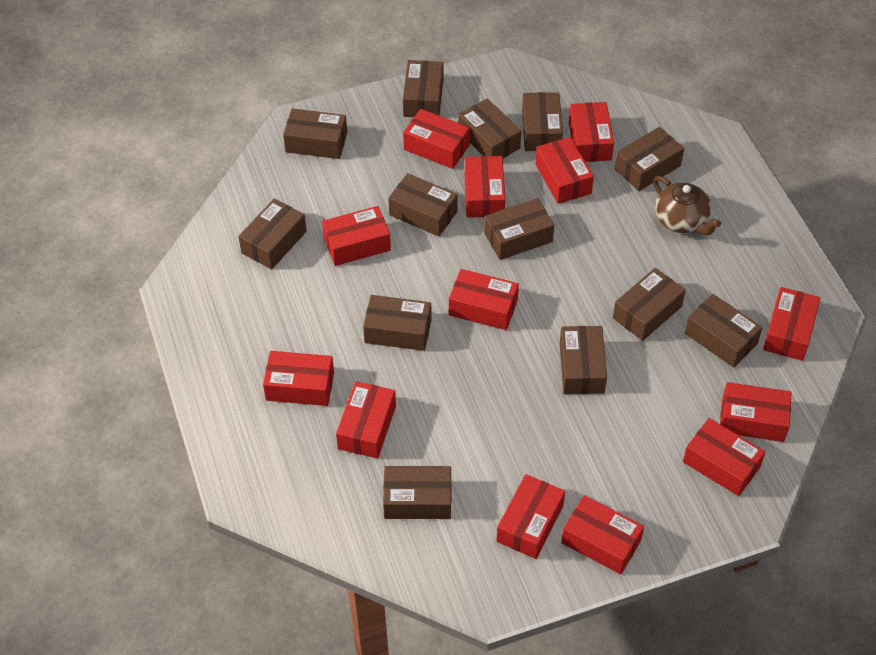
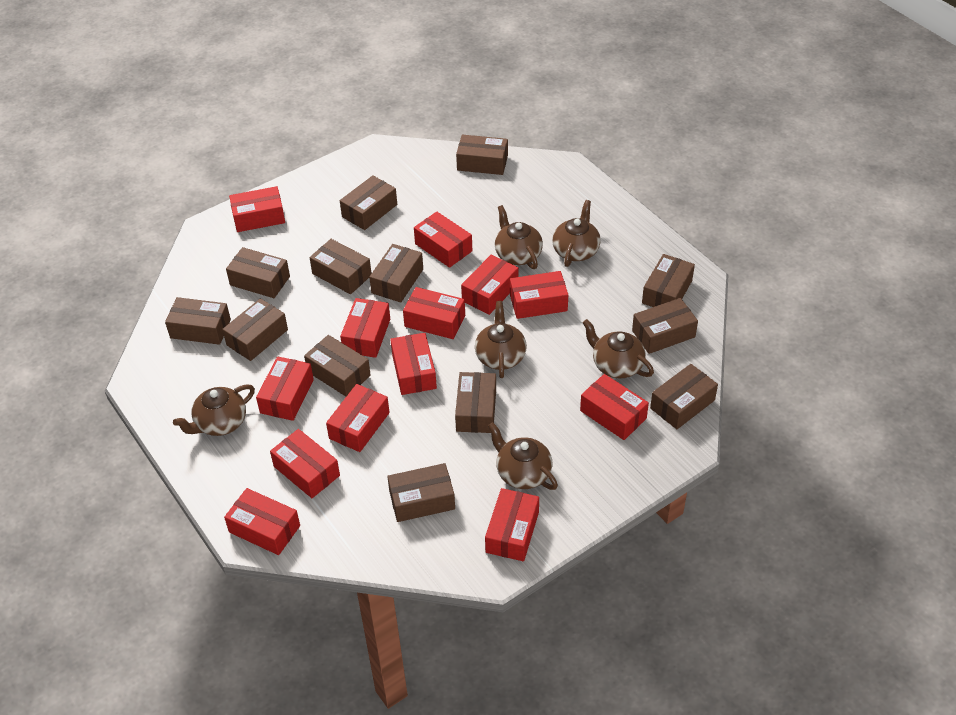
brown teapot: 1 -> 6

